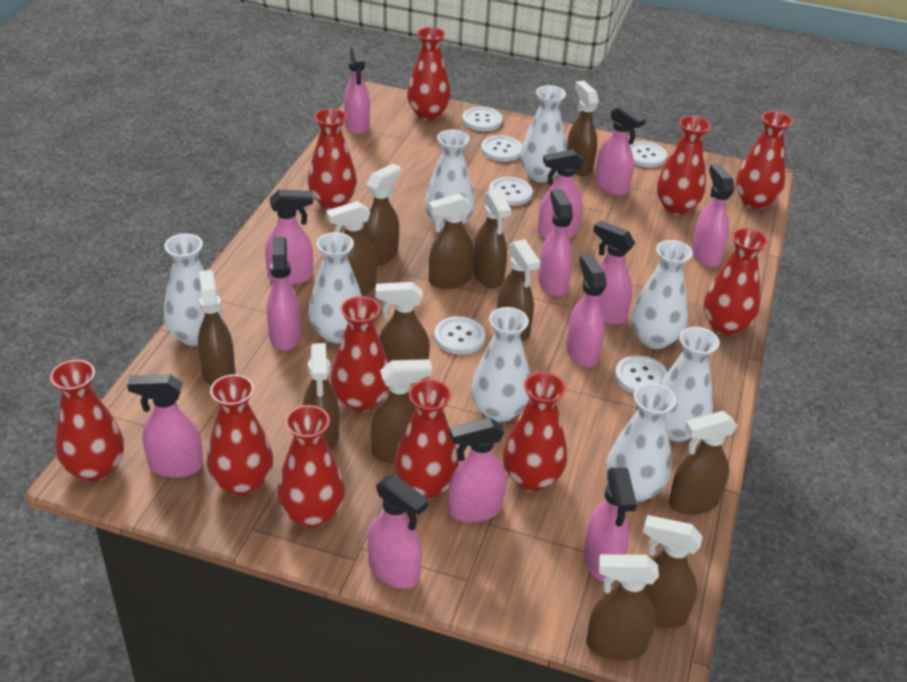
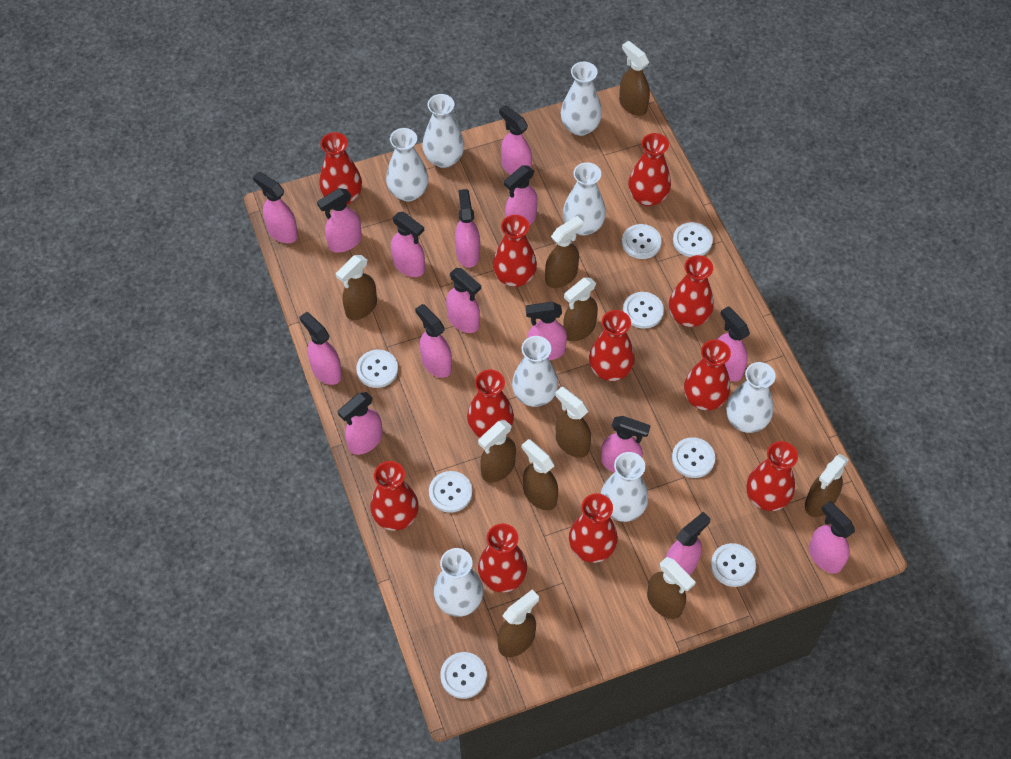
brown spray bottle: 13 -> 10
pink spray bottle: 13 -> 15
white button: 6 -> 8

